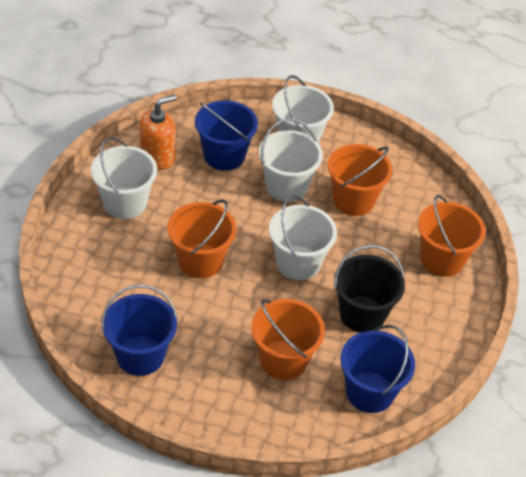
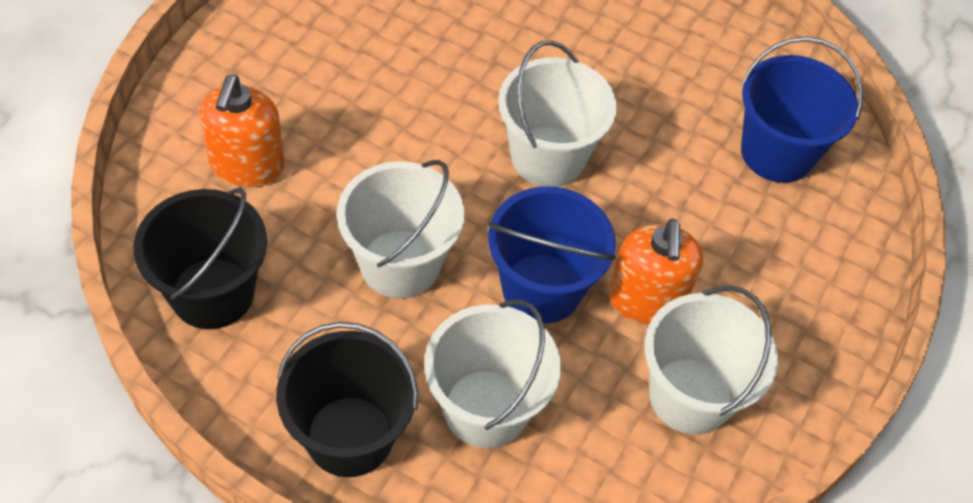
black bucket: 1 -> 2
blue bucket: 3 -> 2
orange bucket: 4 -> 0
orange soap dispenser: 1 -> 2

